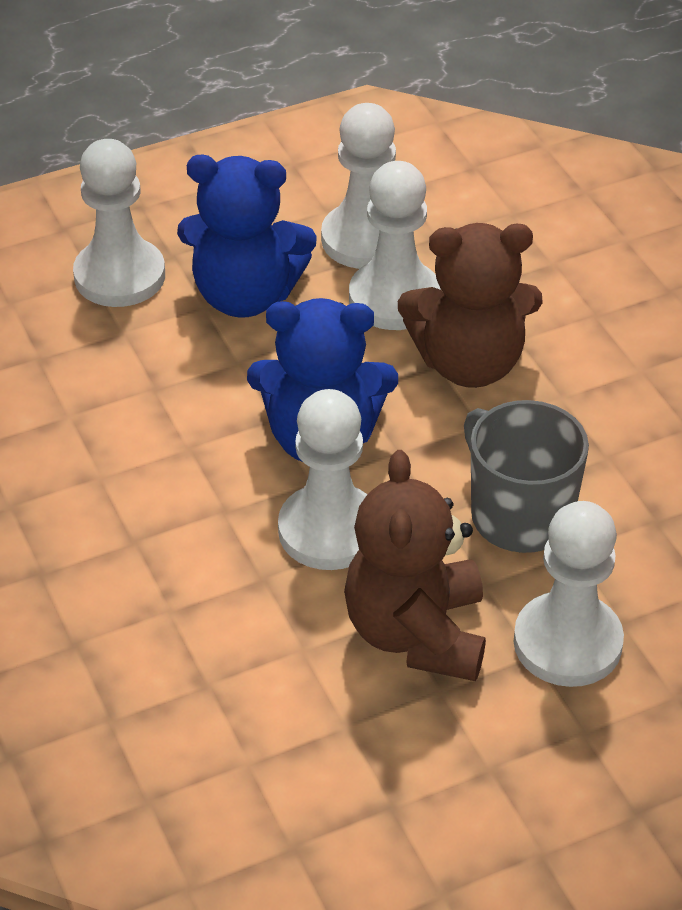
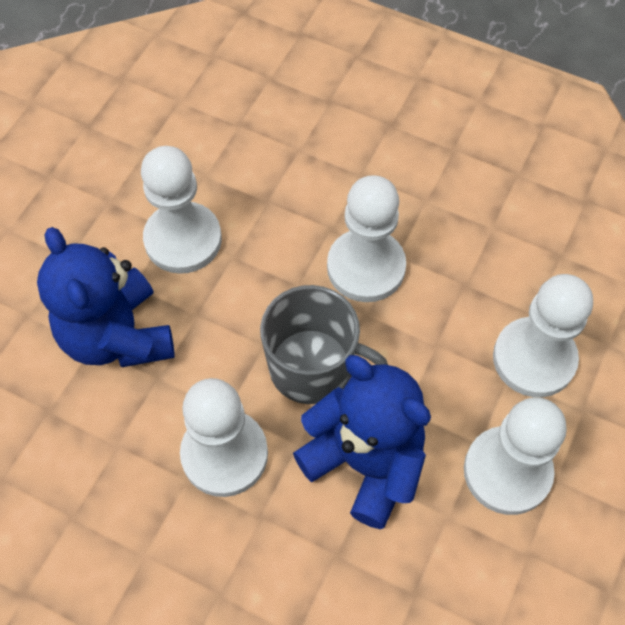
brown teddy bear: 2 -> 0

